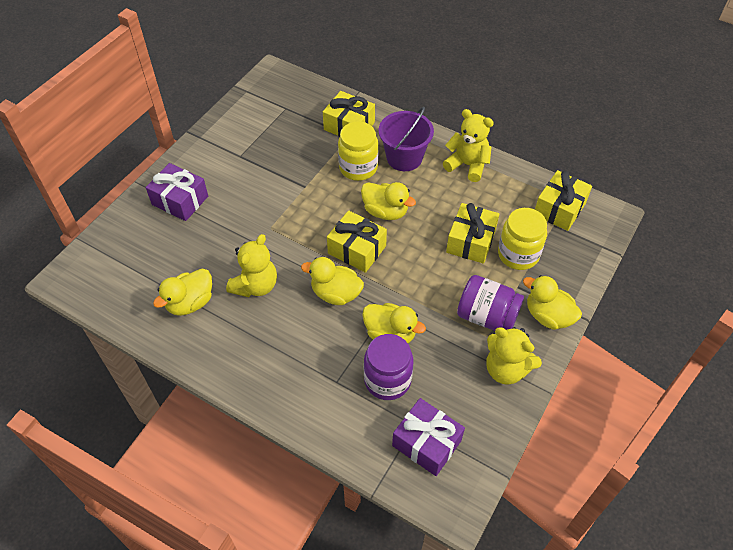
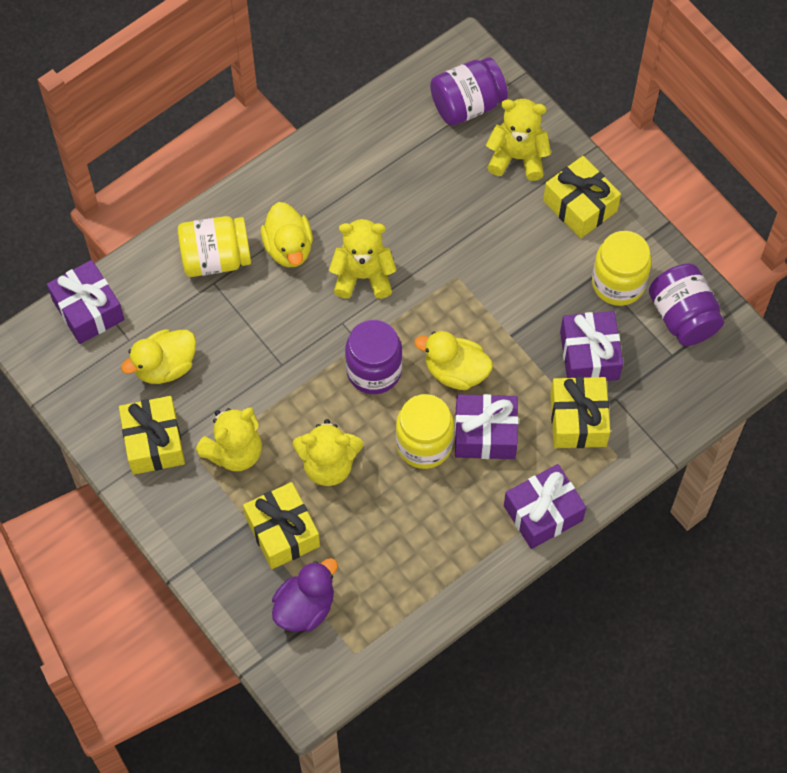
purple bucket: 1 -> 0
purple duck: 0 -> 1
purple gift: 2 -> 4
purple jar: 2 -> 3
yellow duck: 5 -> 3
yellow jar: 2 -> 3
yellow teddy bear: 3 -> 4

